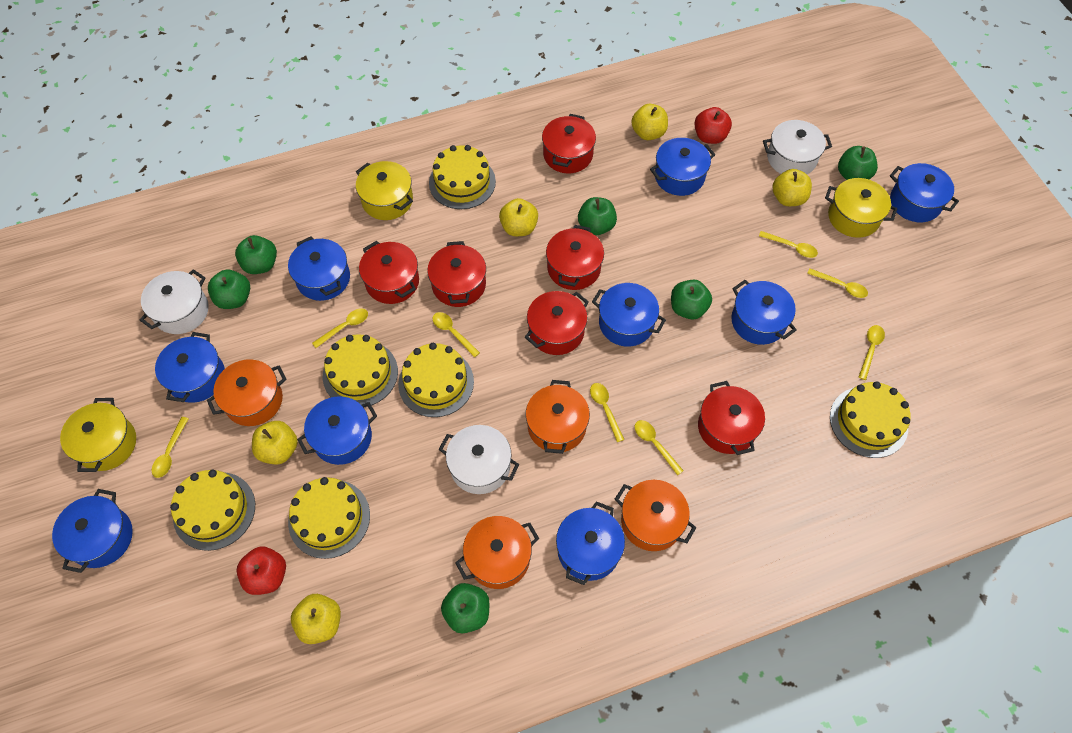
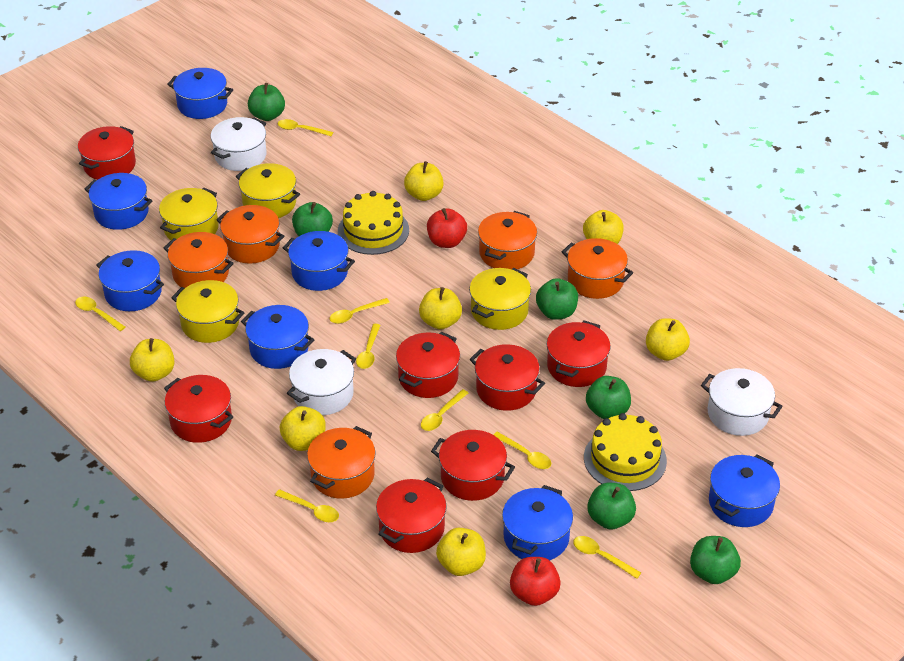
blue pot: 9 -> 7
orange pot: 4 -> 5
red pot: 6 -> 7
yellow apple: 5 -> 7
yellow cake: 6 -> 2
yellow pot: 3 -> 4

